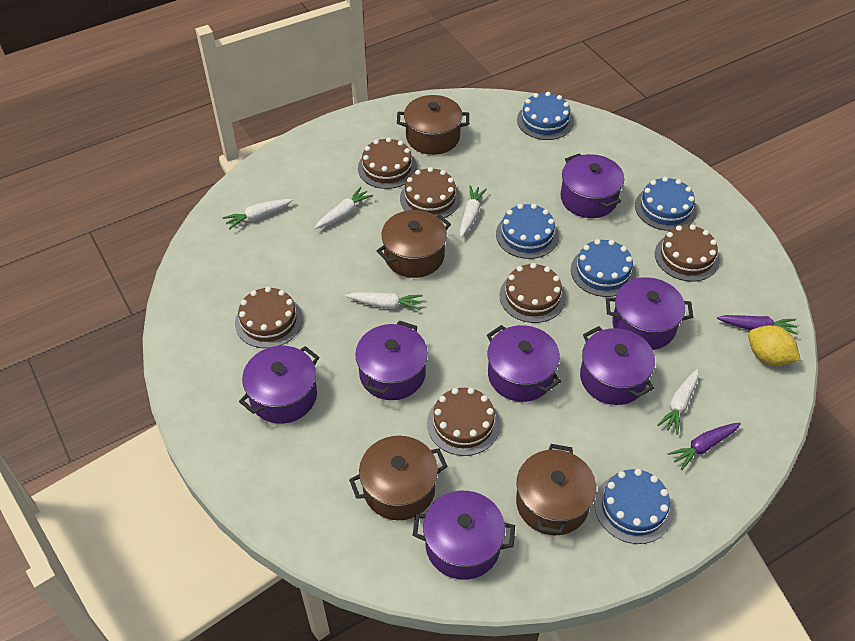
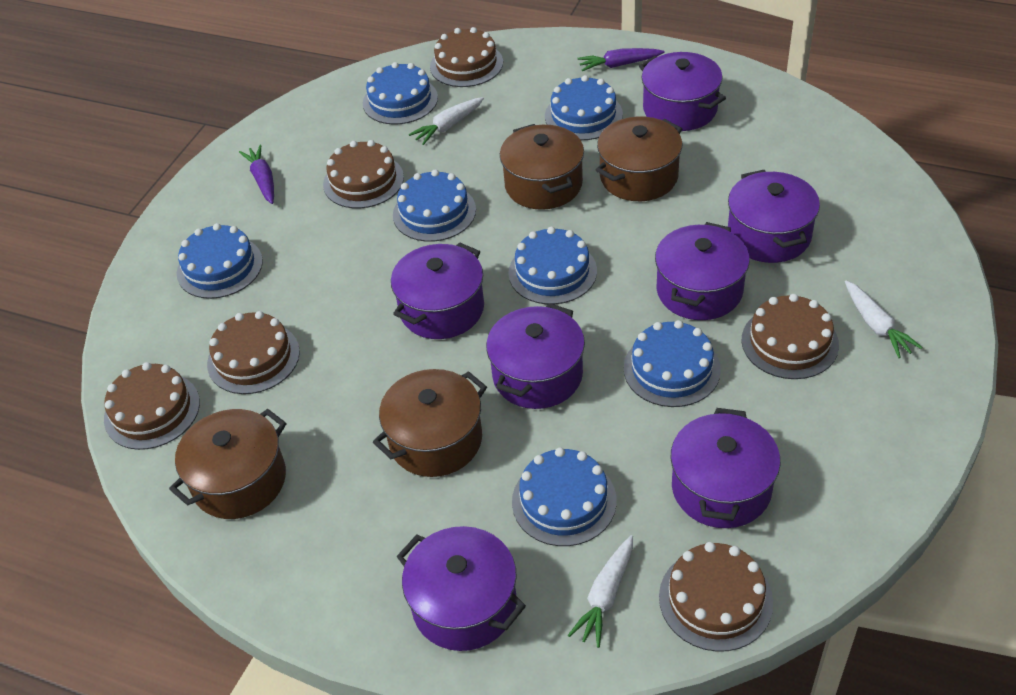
blue cake: 5 -> 7
white carrot: 5 -> 3
yellow lemon: 1 -> 0

